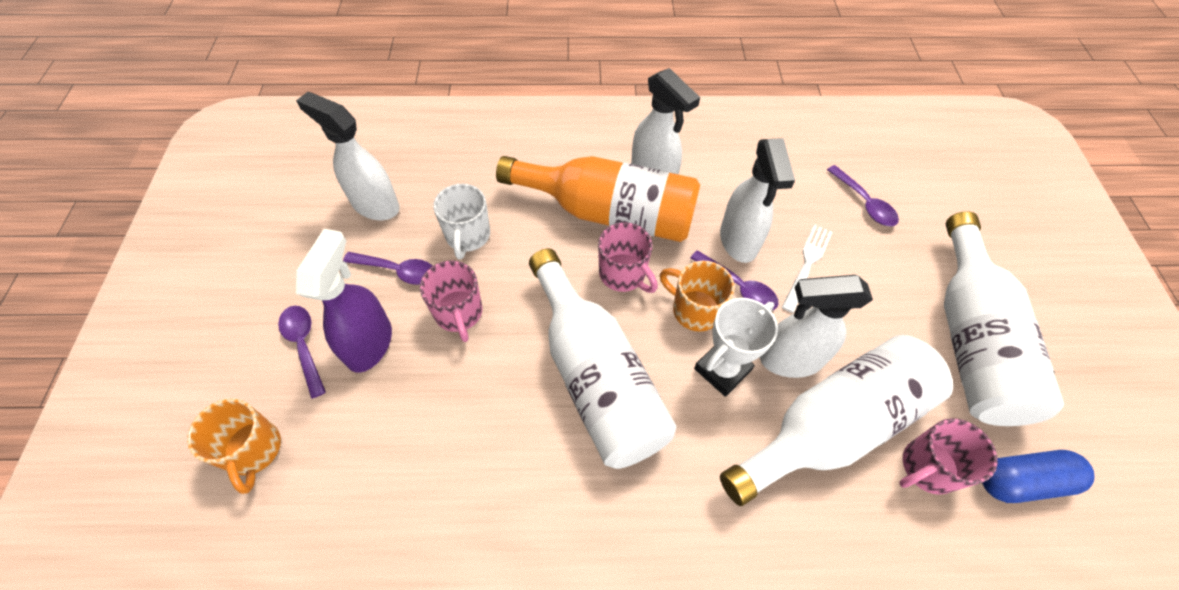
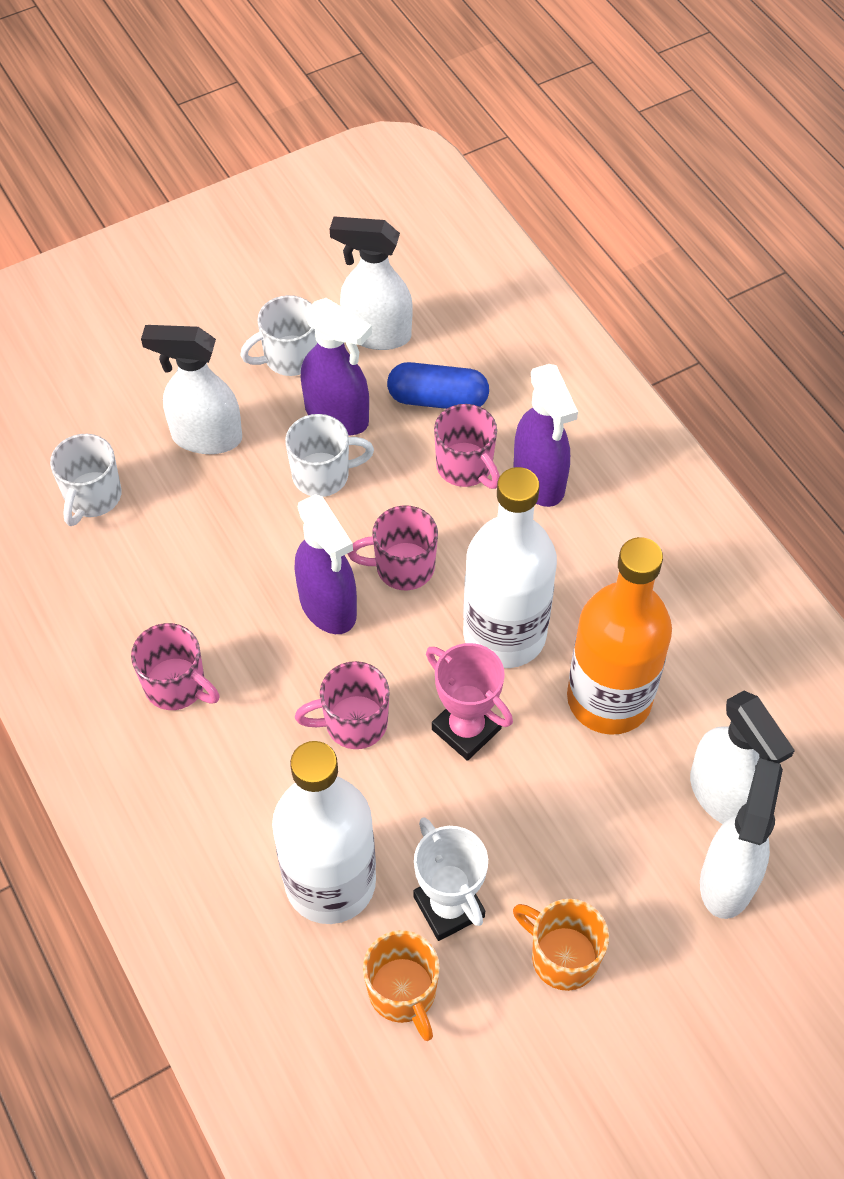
pink mug: 3 -> 4
pink trophy: 0 -> 1
purple spoon: 4 -> 0
purple spray bottle: 1 -> 3
white bottle: 3 -> 2
white fork: 1 -> 0
white mug: 1 -> 3

